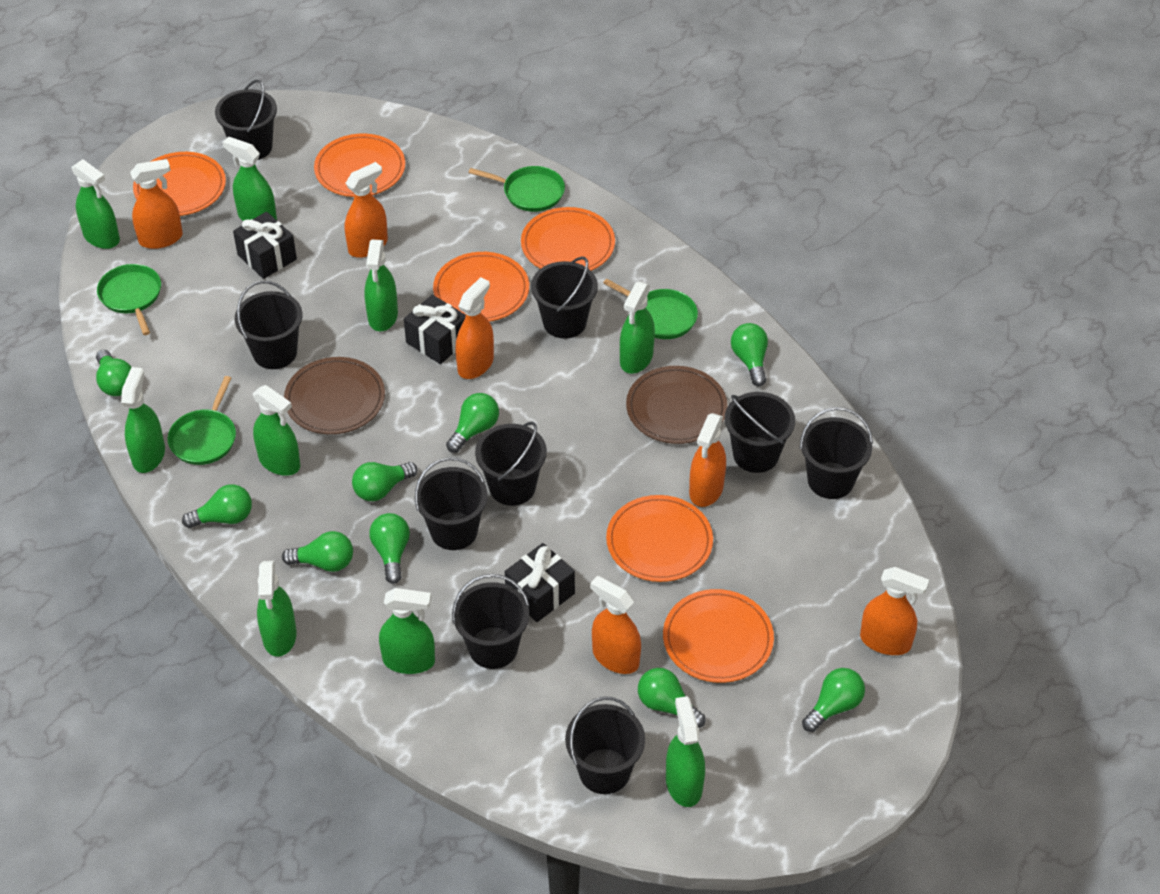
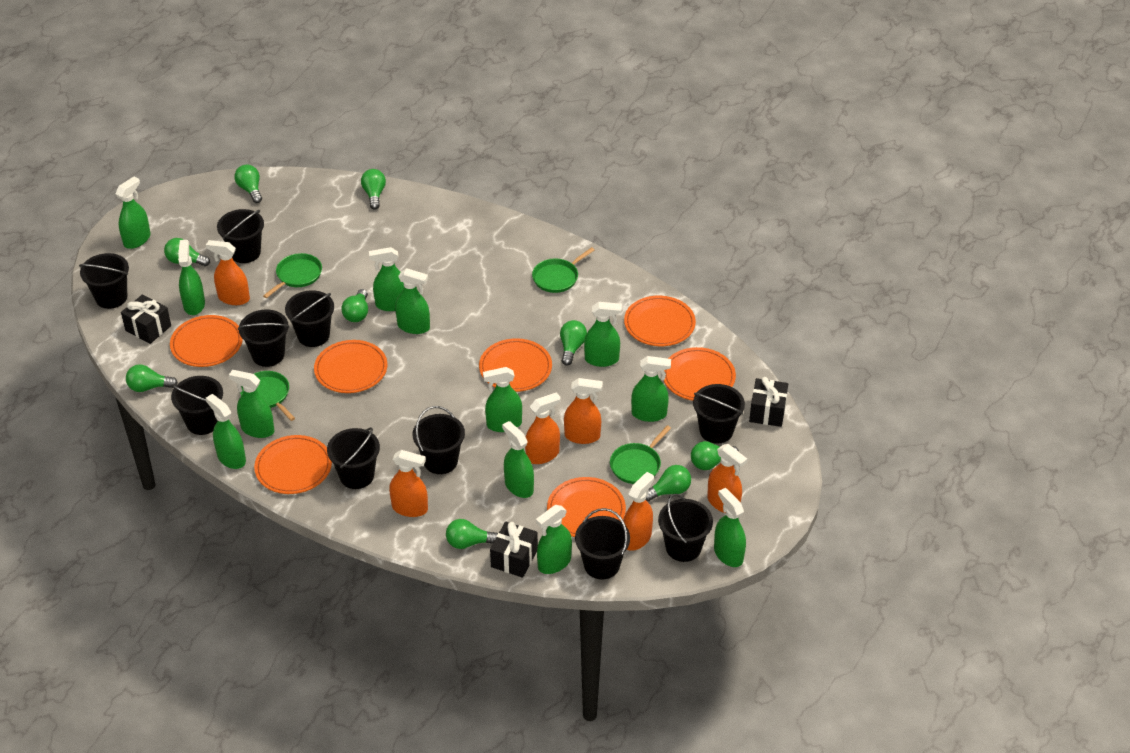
black bucket: 9 -> 10
brown plate: 2 -> 0
green spray bottle: 9 -> 12
orange plate: 6 -> 7

